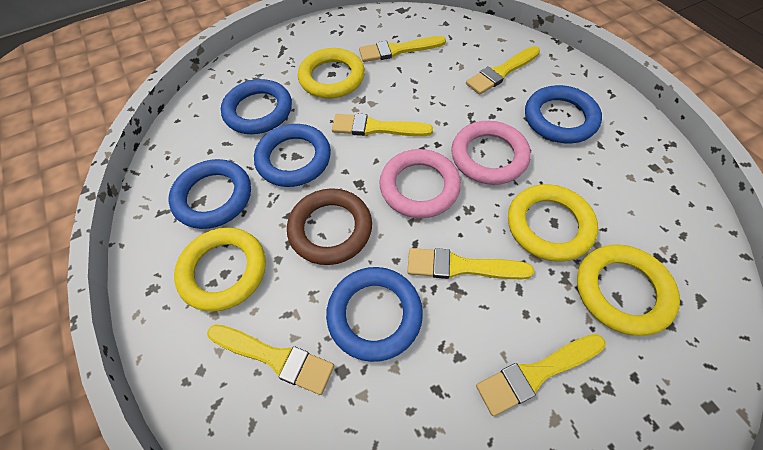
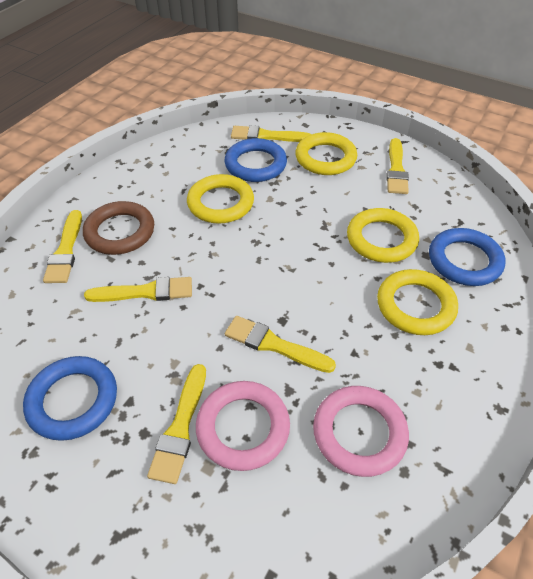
blue ring: 5 -> 3

